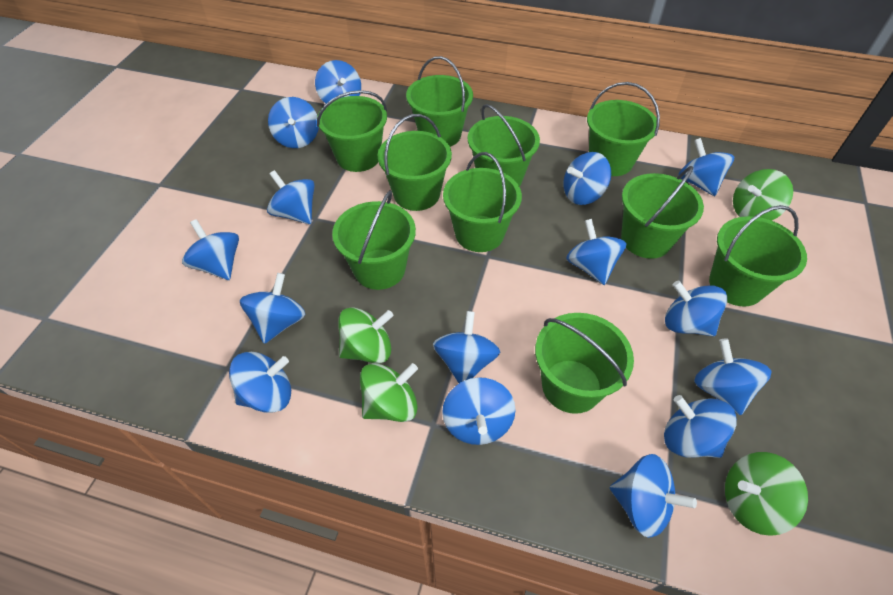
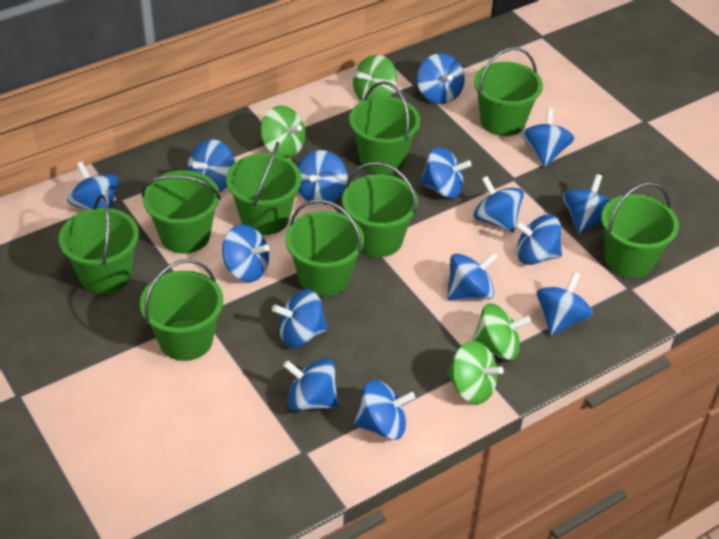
green bucket: 10 -> 9

